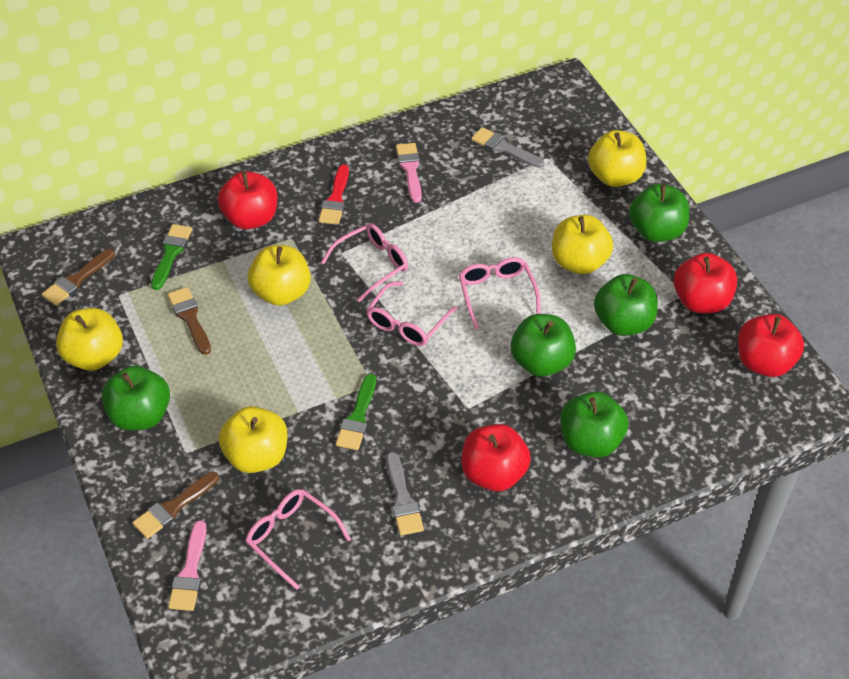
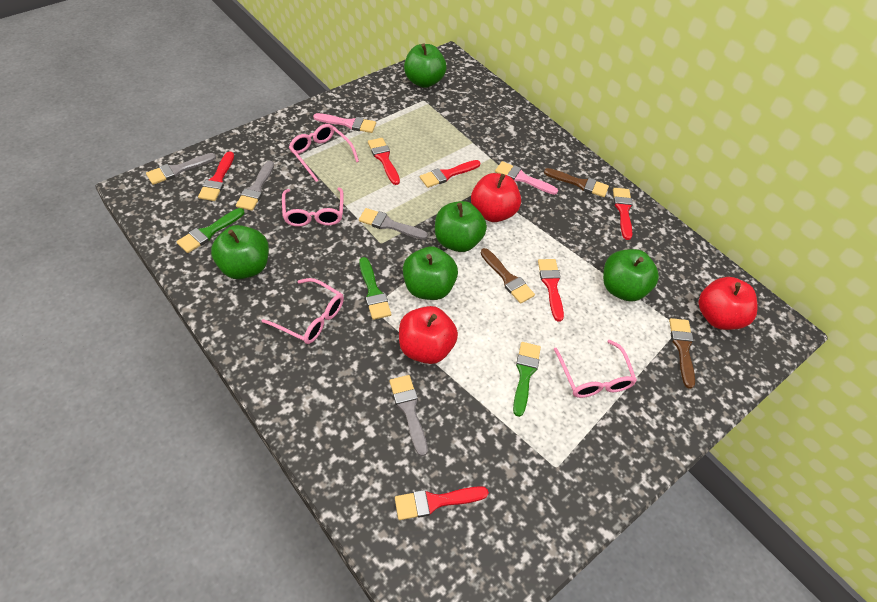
green brush: 2 -> 3
grey brush: 2 -> 4
red apple: 4 -> 3
red brush: 1 -> 6
yellow apple: 5 -> 0

